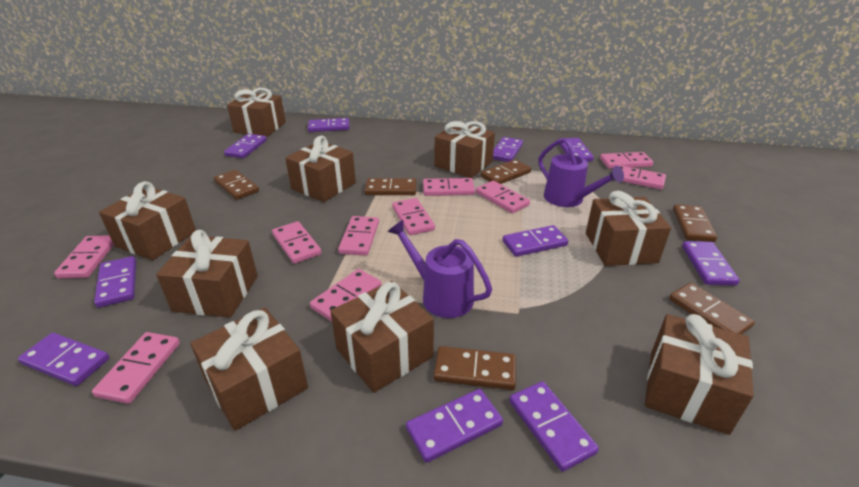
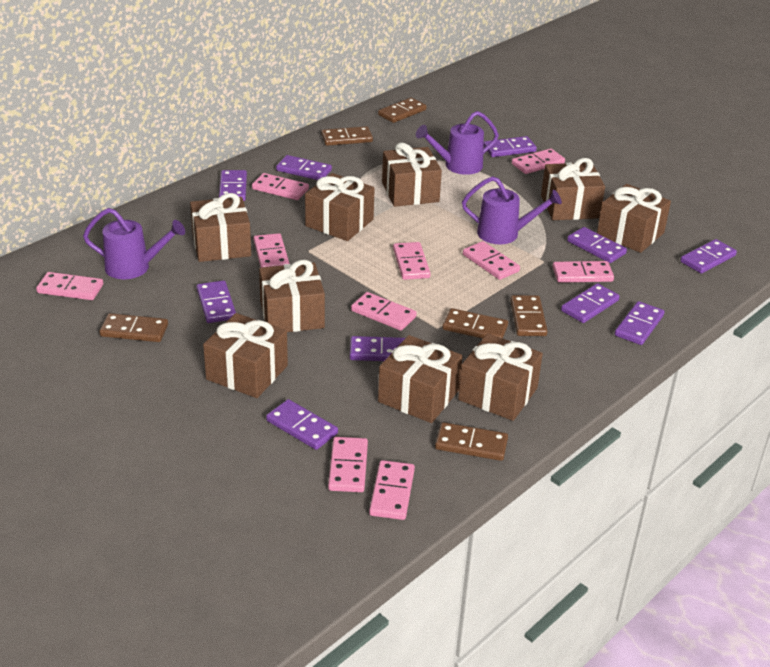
purple watering can: 2 -> 3

